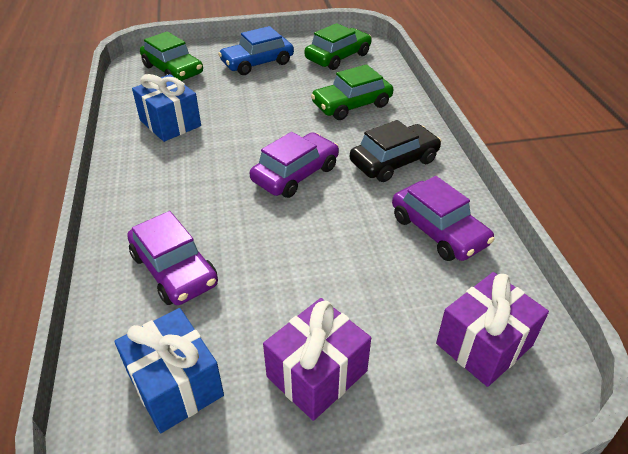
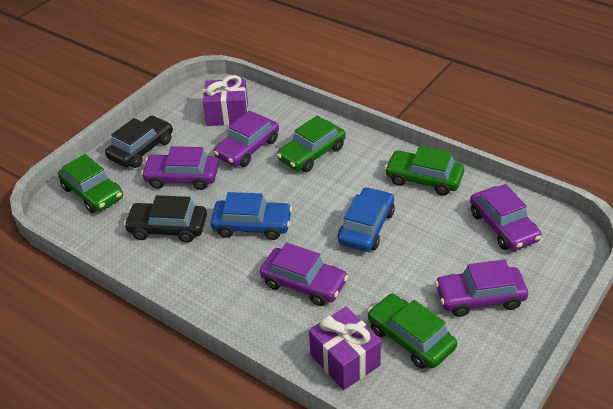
black car: 1 -> 2
blue car: 1 -> 2
blue gift: 2 -> 0
green car: 3 -> 4
purple car: 3 -> 5

